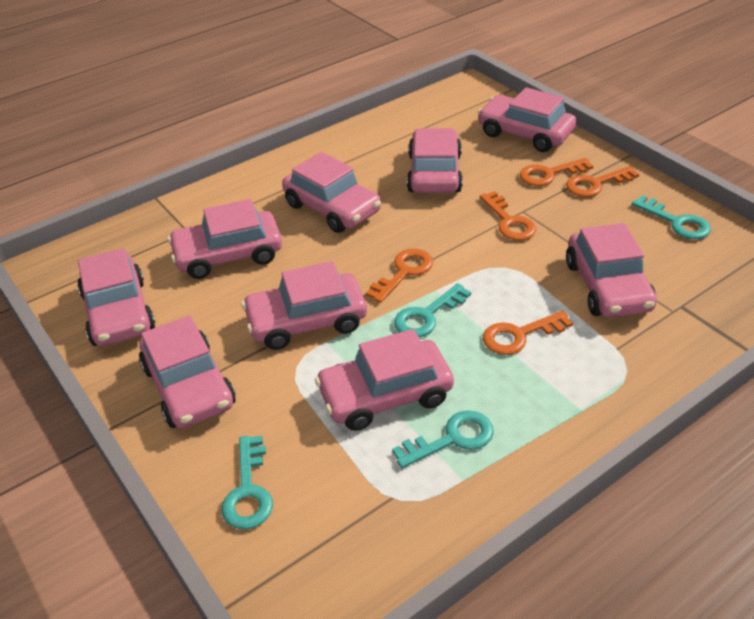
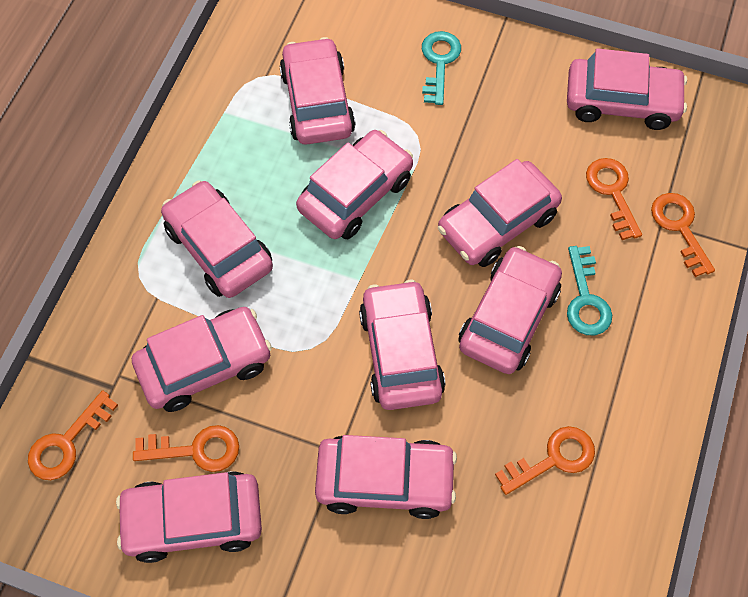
pink car: 9 -> 10
turquoise key: 4 -> 2

